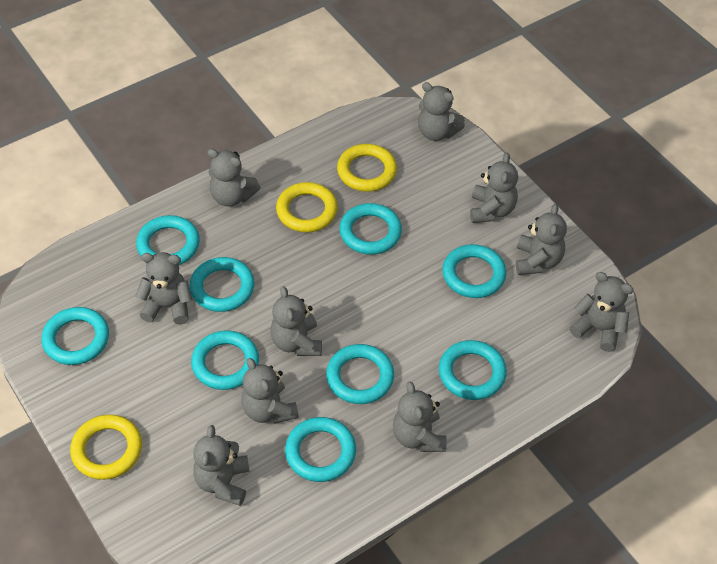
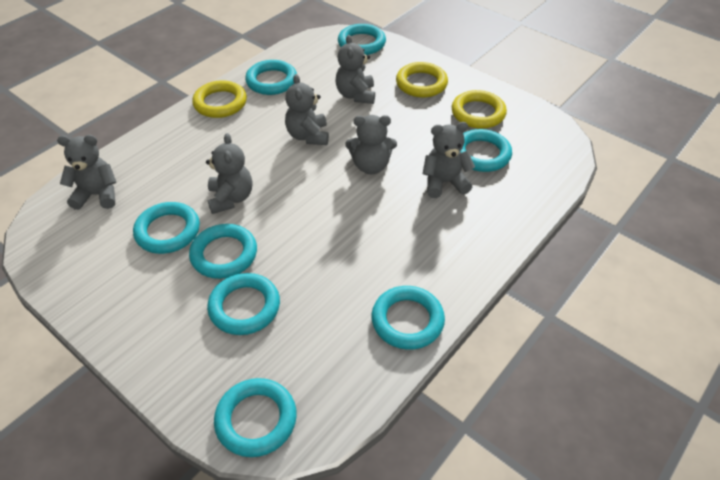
grey teddy bear: 10 -> 6
turquoise ring: 9 -> 8

